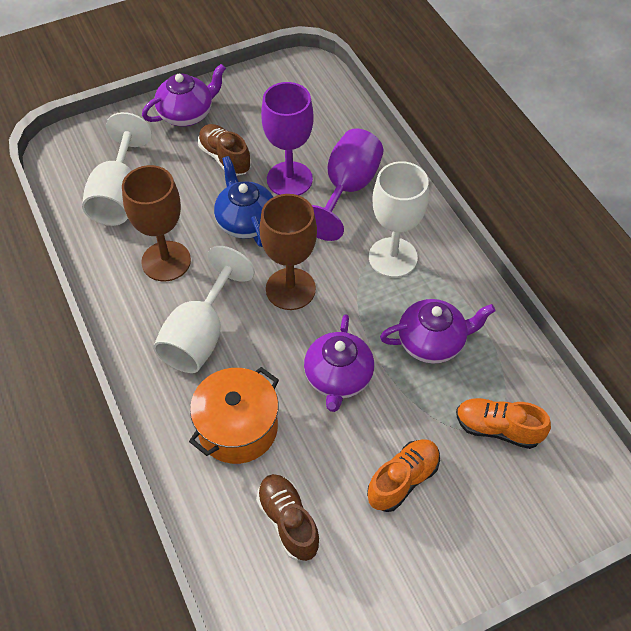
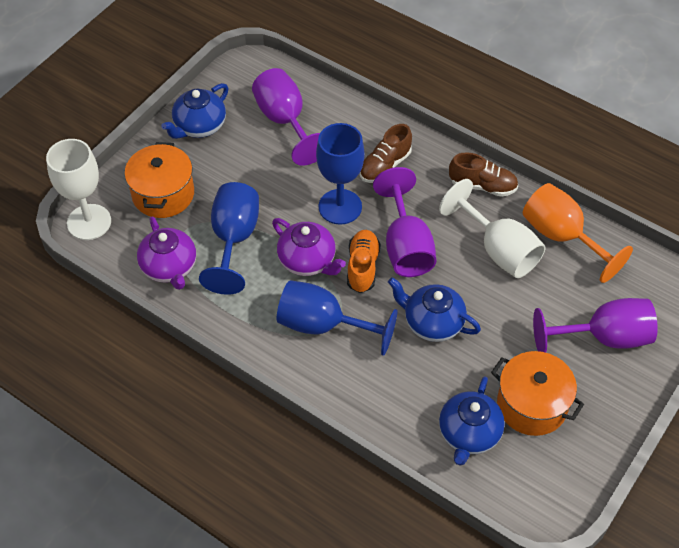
blue goblet: 0 -> 3
blue teapot: 1 -> 3
brown goblet: 2 -> 0
orange goblet: 0 -> 1
orange pot: 1 -> 2
orange shoe: 2 -> 1
purple goblet: 2 -> 3
purple teapot: 3 -> 2
white goblet: 3 -> 2

